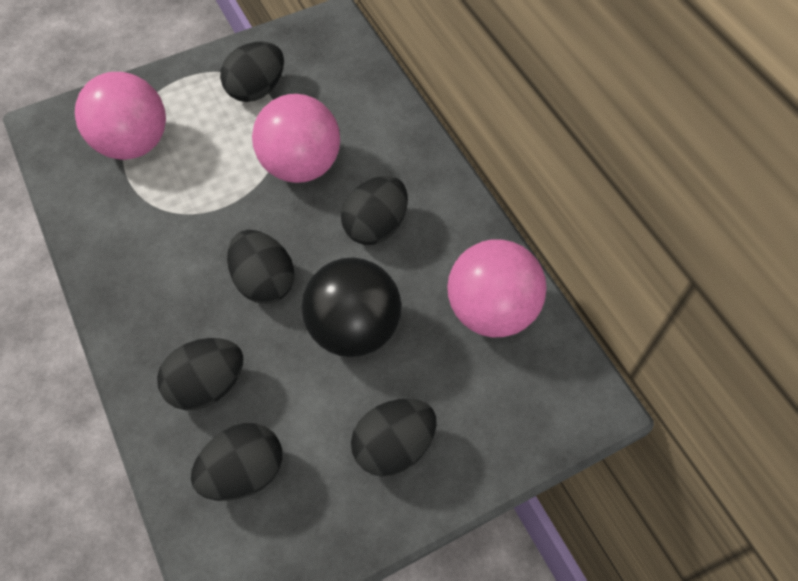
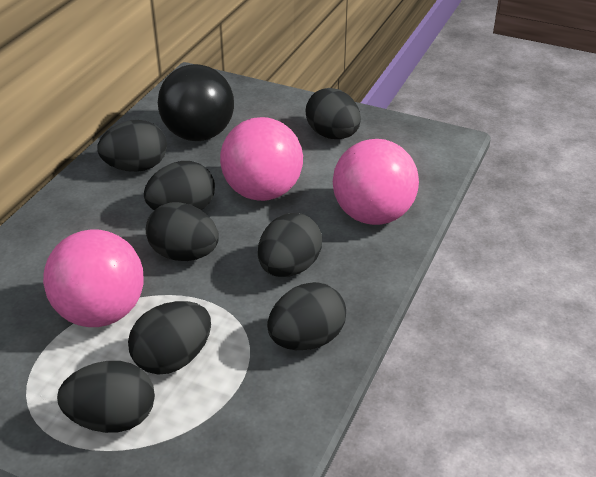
black egg: 6 -> 8

